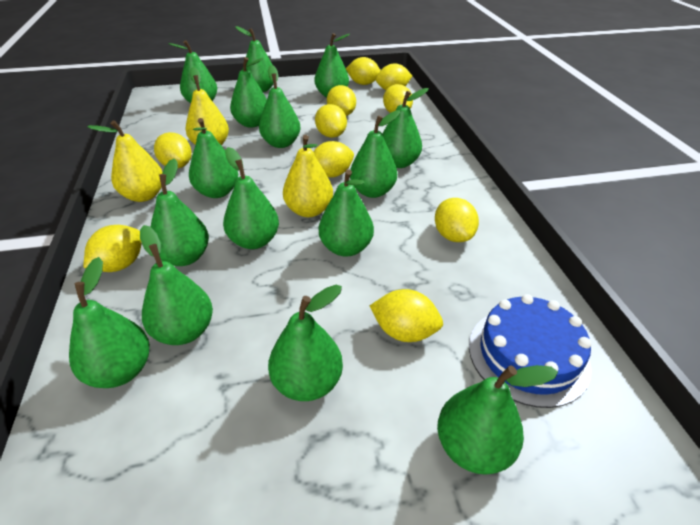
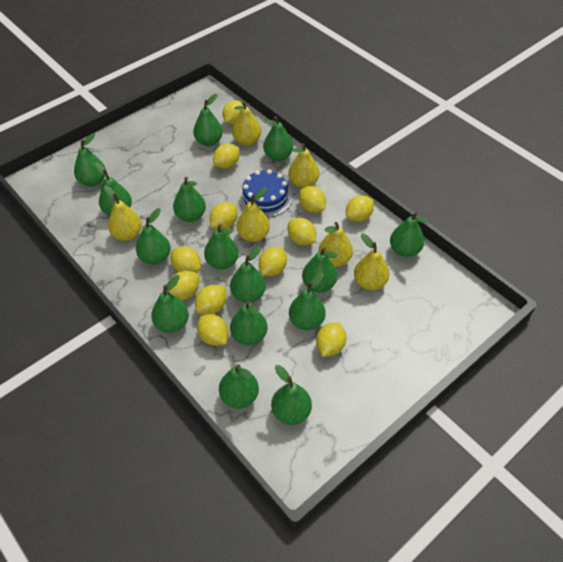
yellow lemon: 10 -> 12
yellow pear: 3 -> 6

